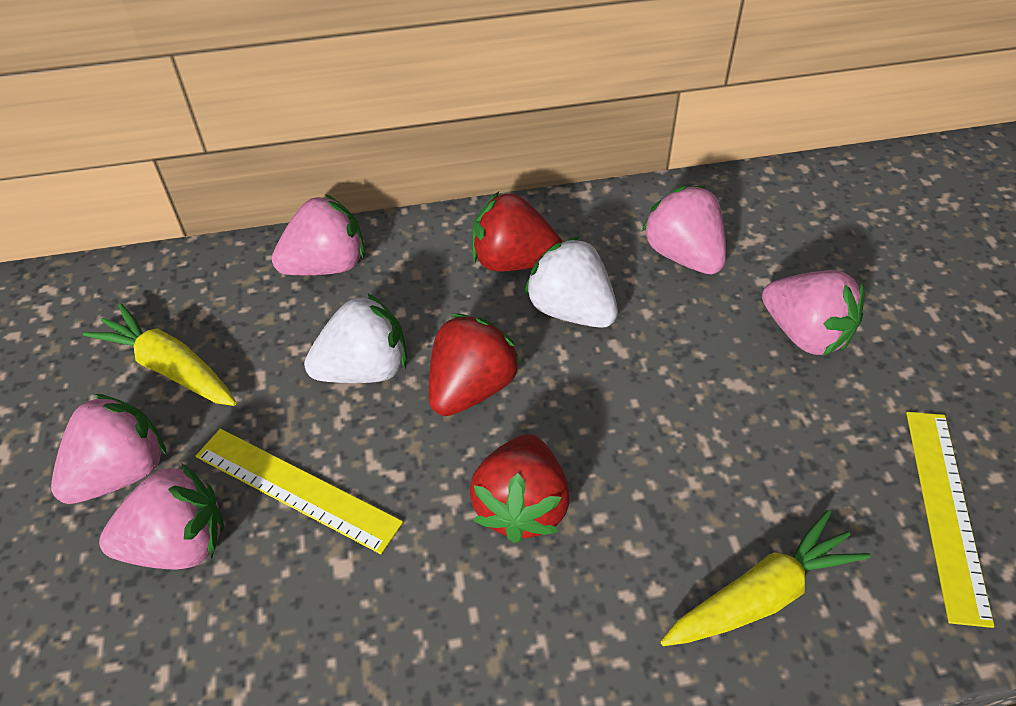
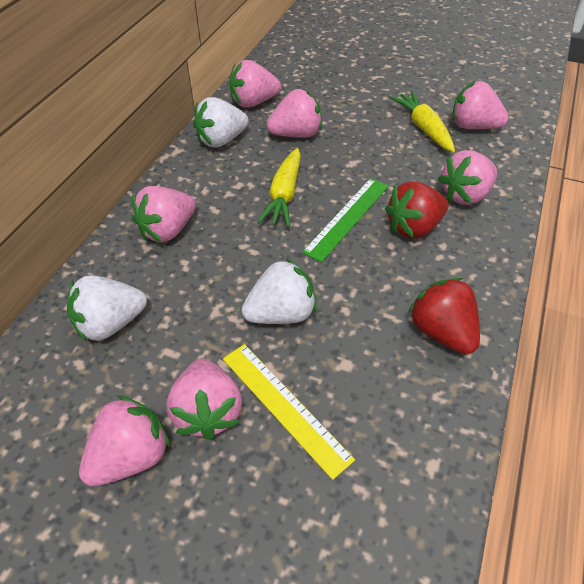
green ruler: 0 -> 1
pink strawberry: 5 -> 7
red strawberry: 3 -> 2
white strawberry: 2 -> 3
yellow ruler: 2 -> 1

